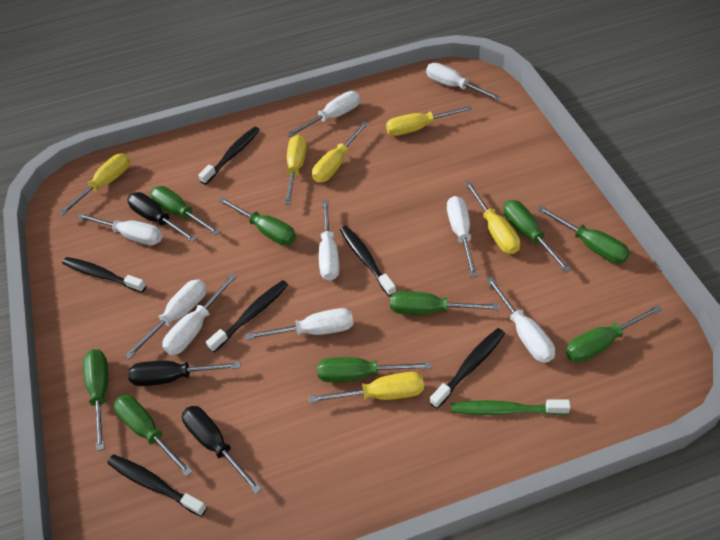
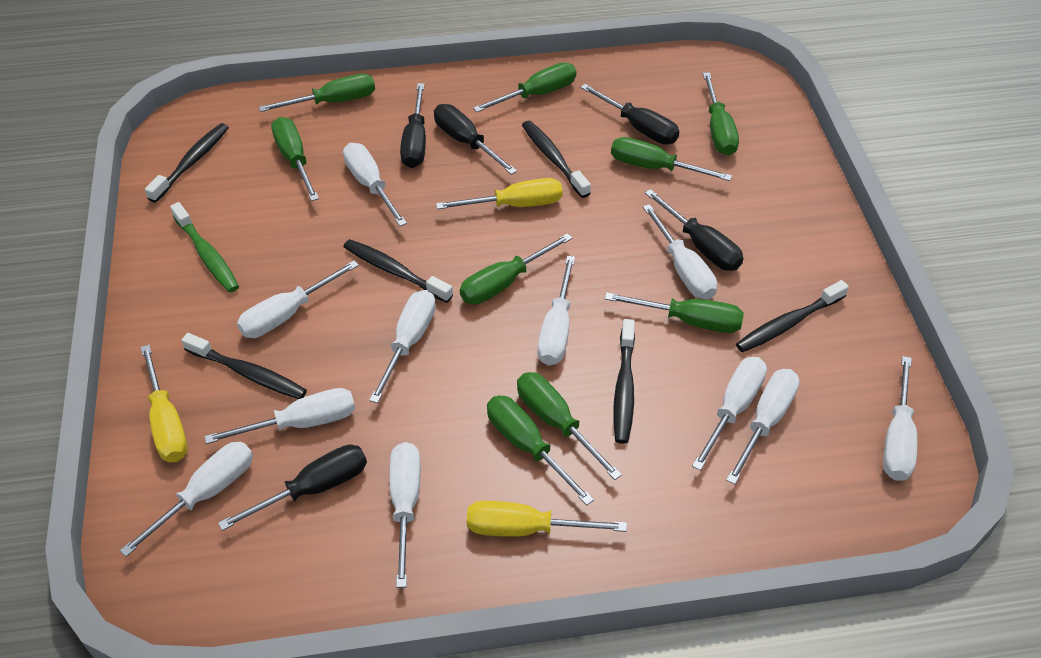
black screwdriver: 3 -> 5
white screwdriver: 9 -> 11
yellow screwdriver: 6 -> 3

